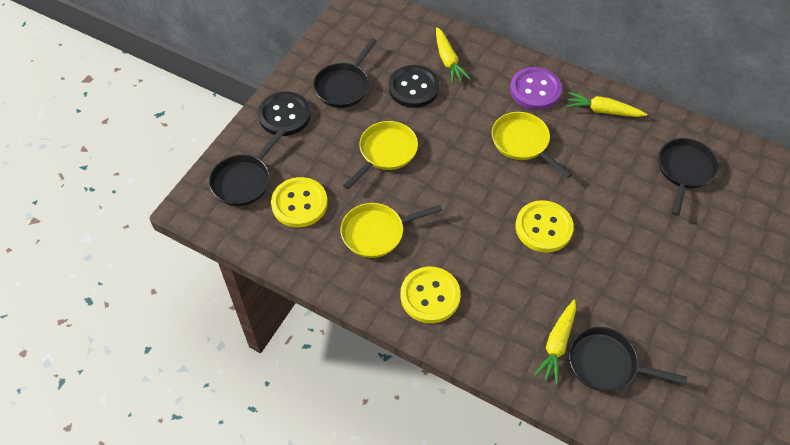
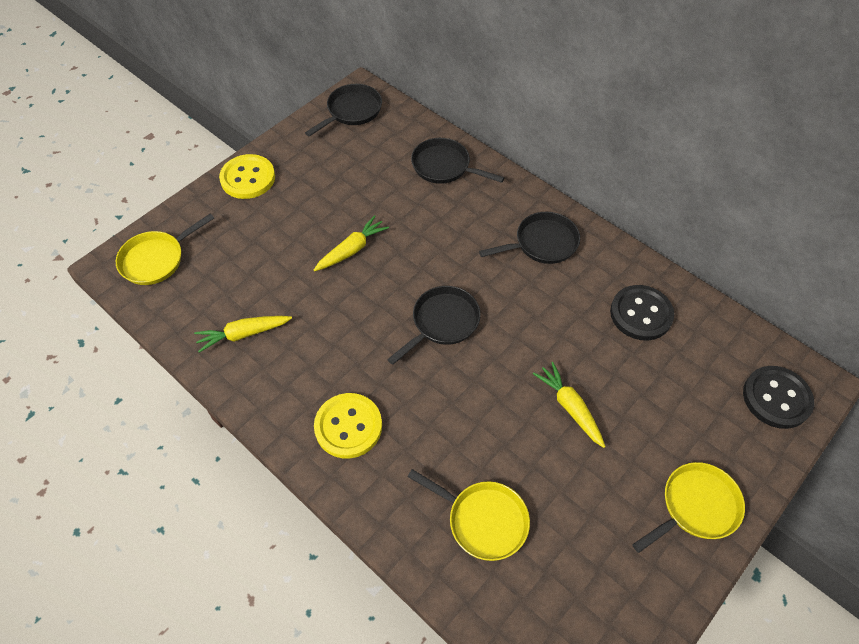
purple button: 1 -> 0
yellow button: 3 -> 2

